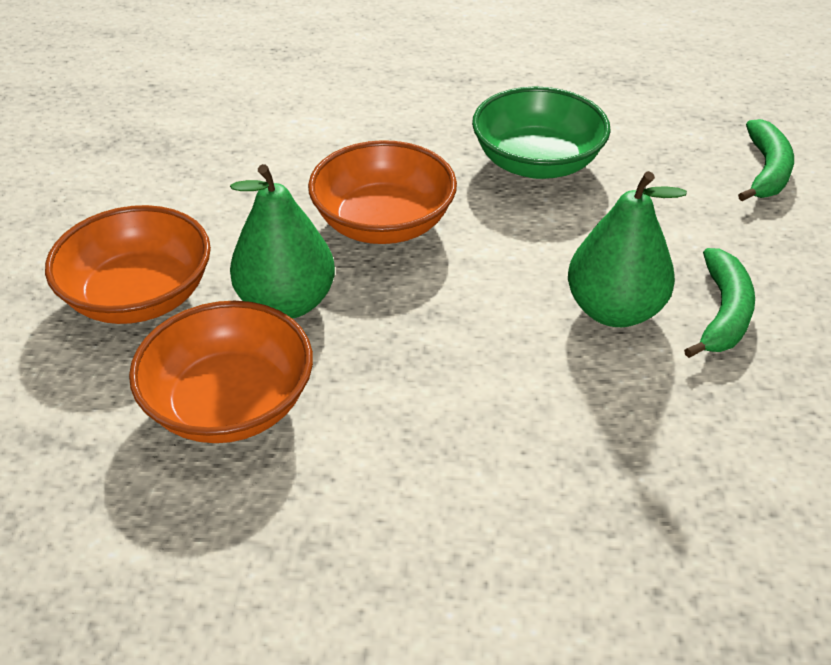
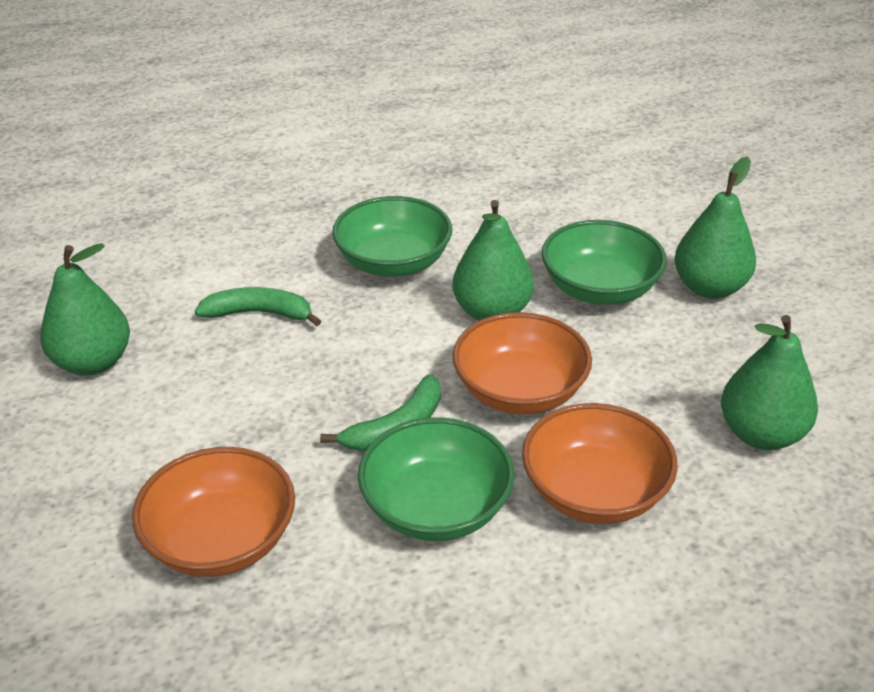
green bowl: 1 -> 3
green pear: 2 -> 4

